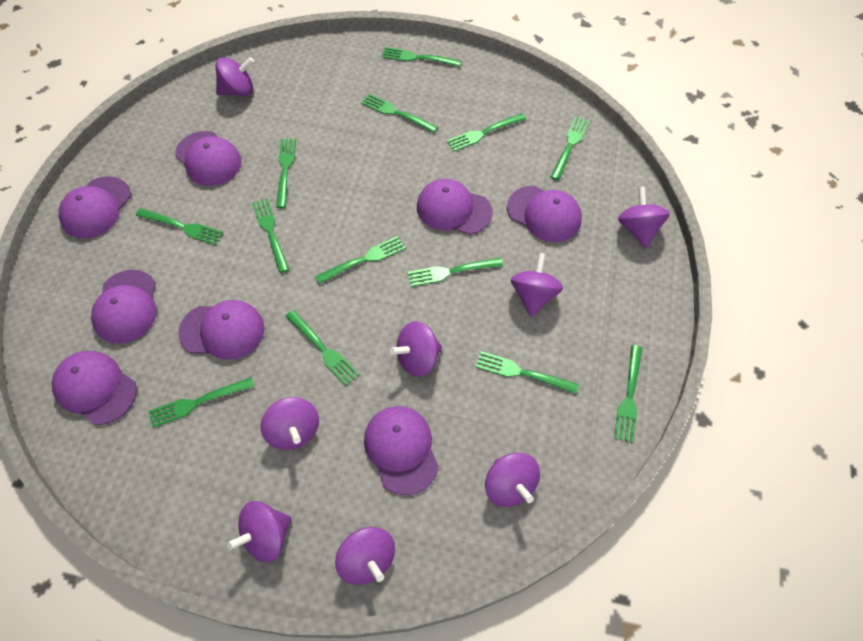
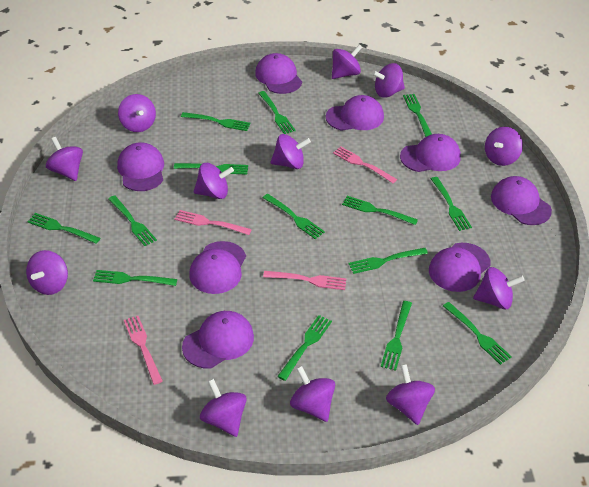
green fork: 13 -> 14
pink fork: 0 -> 4
purple spinning top: 8 -> 12

